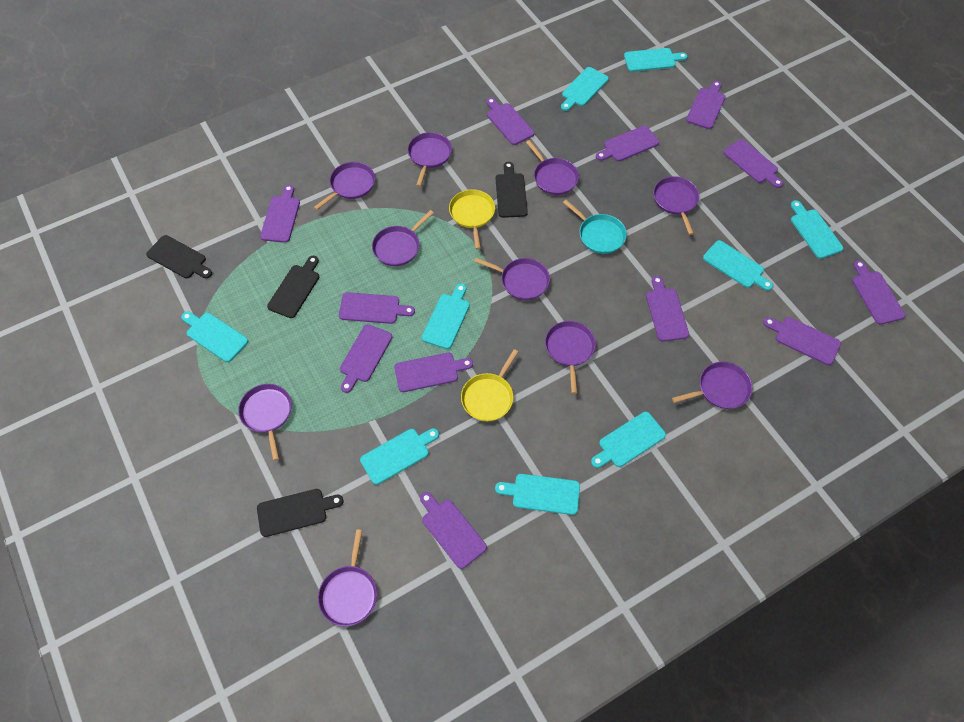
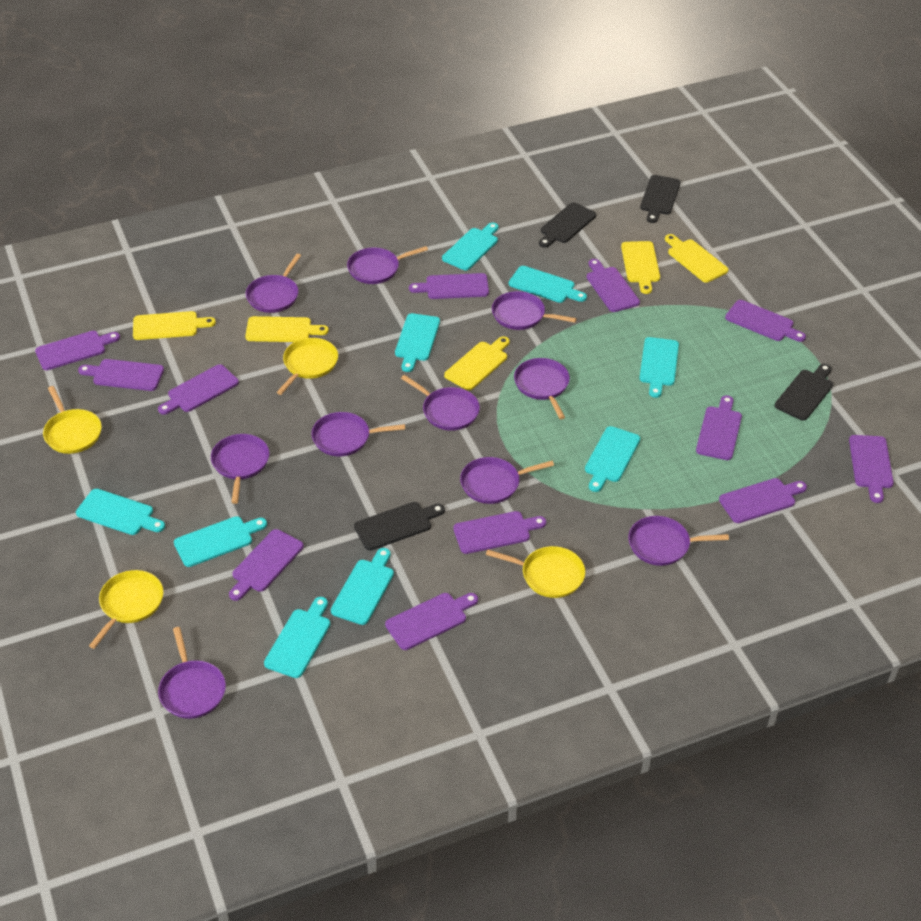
turquoise pan: 1 -> 0
yellow cutting board: 0 -> 5
yellow pan: 2 -> 4

